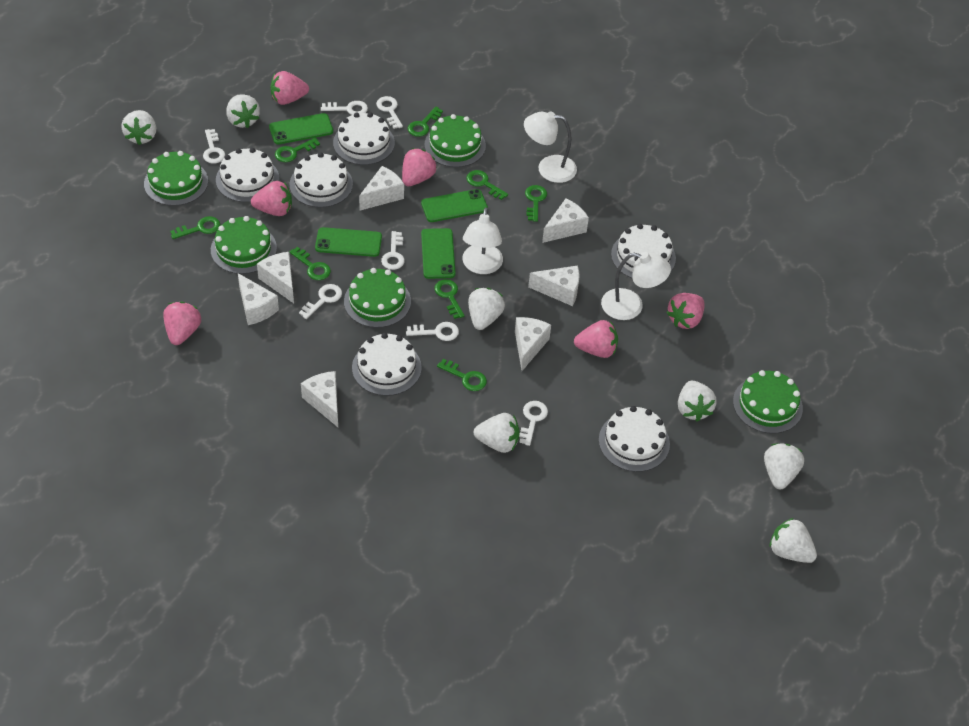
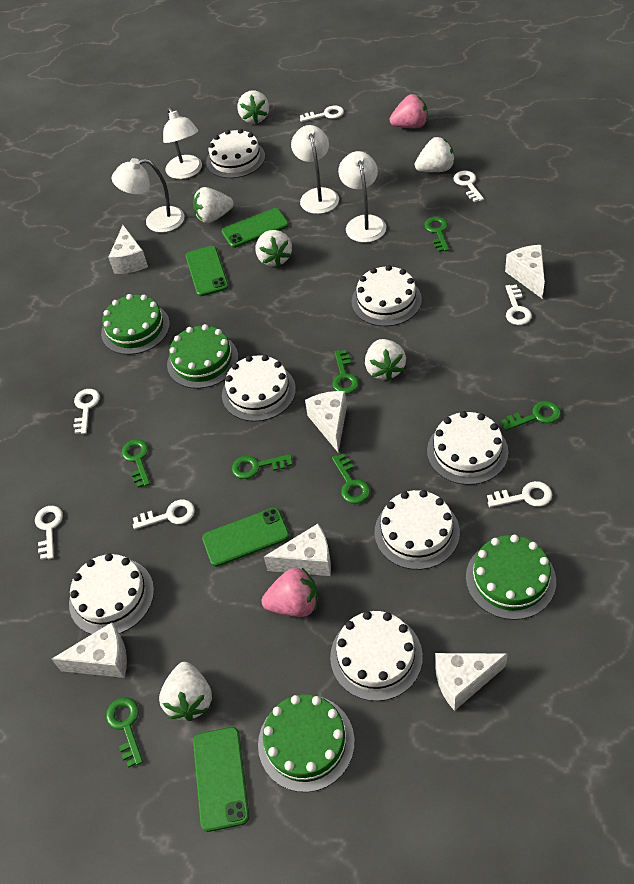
green cake: 5 -> 4
green key: 8 -> 7
pink strawberry: 6 -> 2
white cake: 6 -> 7
white cheese: 7 -> 6
white lamp: 3 -> 4
white strawberry: 7 -> 6

